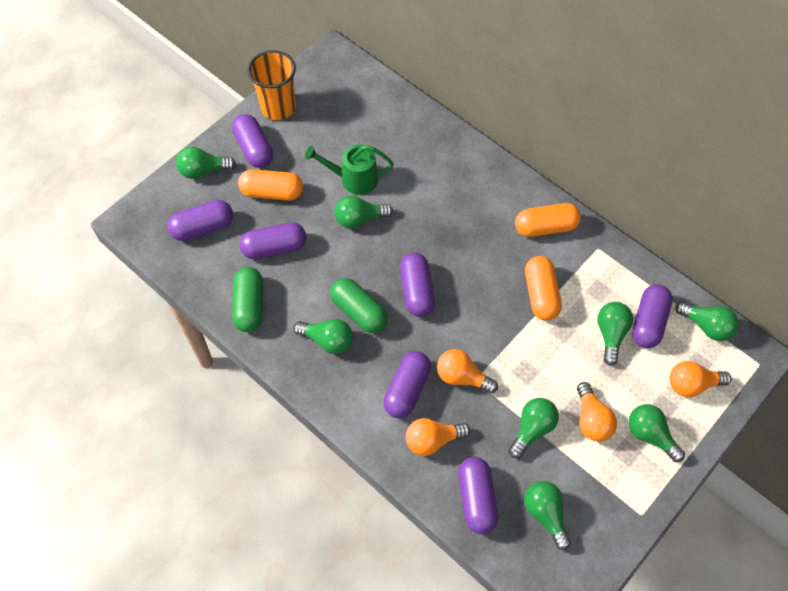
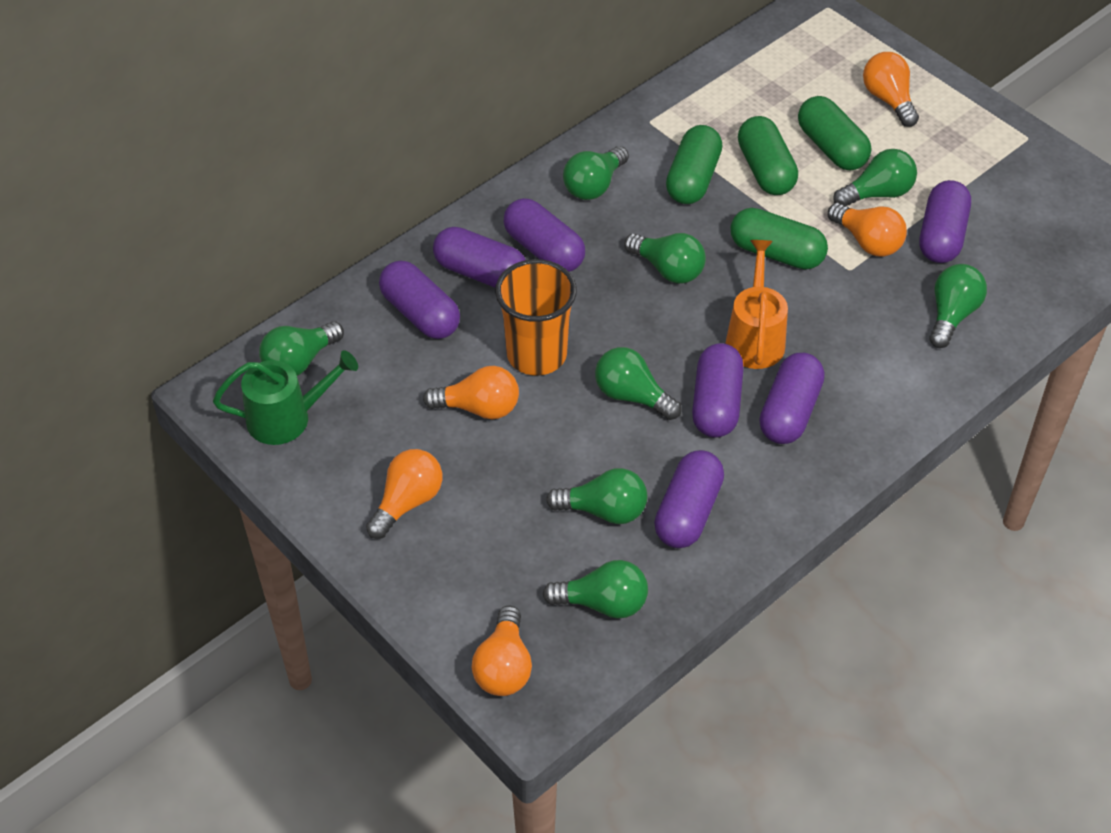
green capsule: 2 -> 4
orange capsule: 3 -> 0
orange light bulb: 4 -> 5
orange watering can: 0 -> 1

